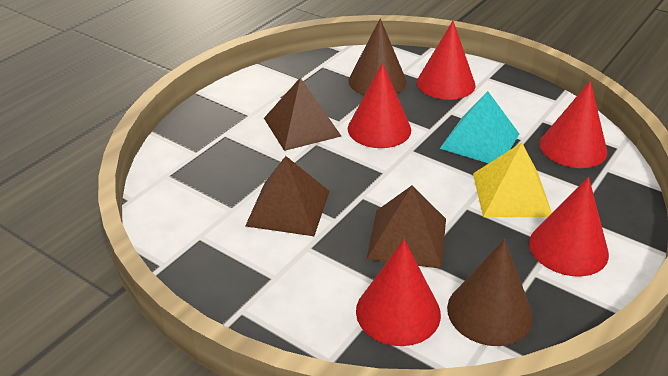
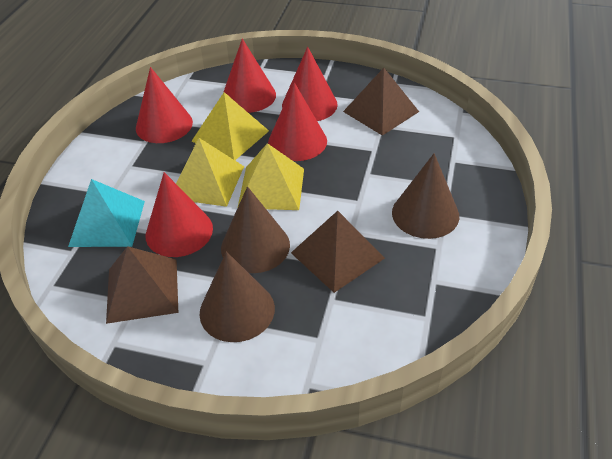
brown cone: 2 -> 3
yellow pyramid: 1 -> 3

